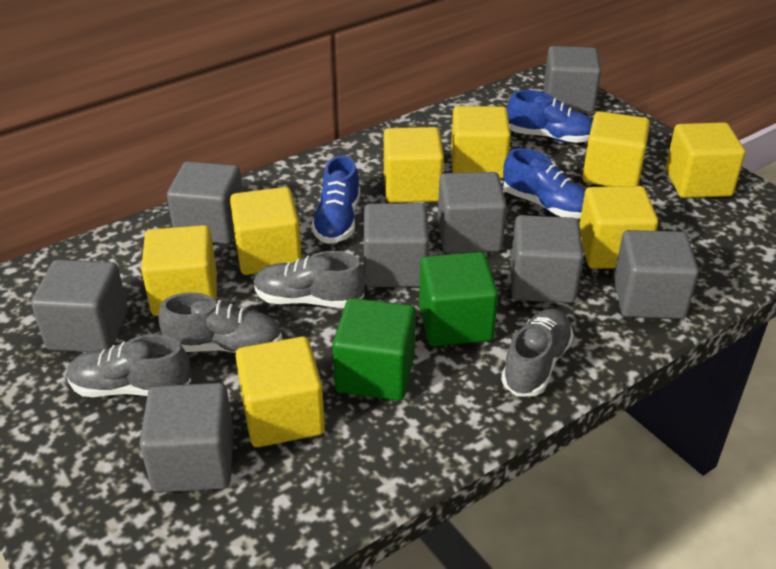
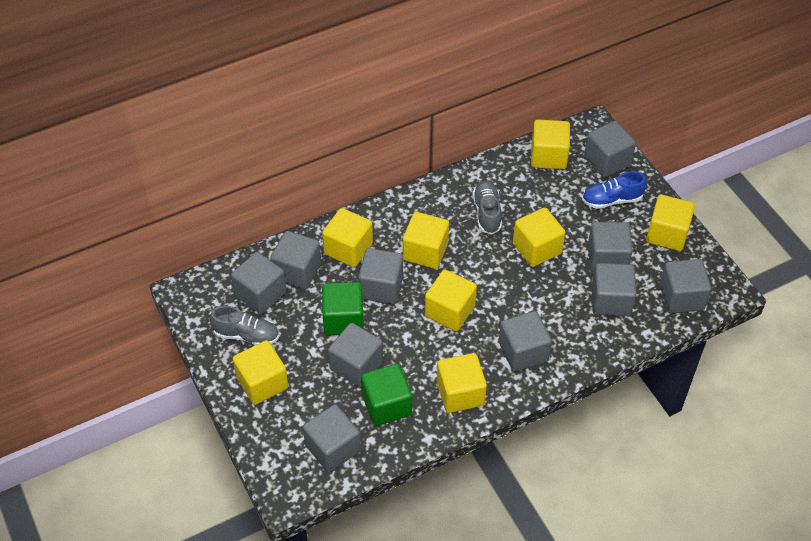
blue shoe: 3 -> 1
grey cube: 8 -> 10
grey shoe: 4 -> 2

